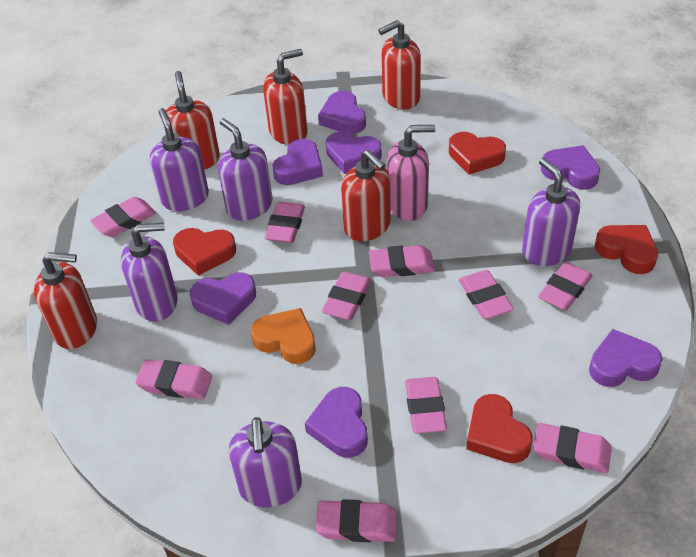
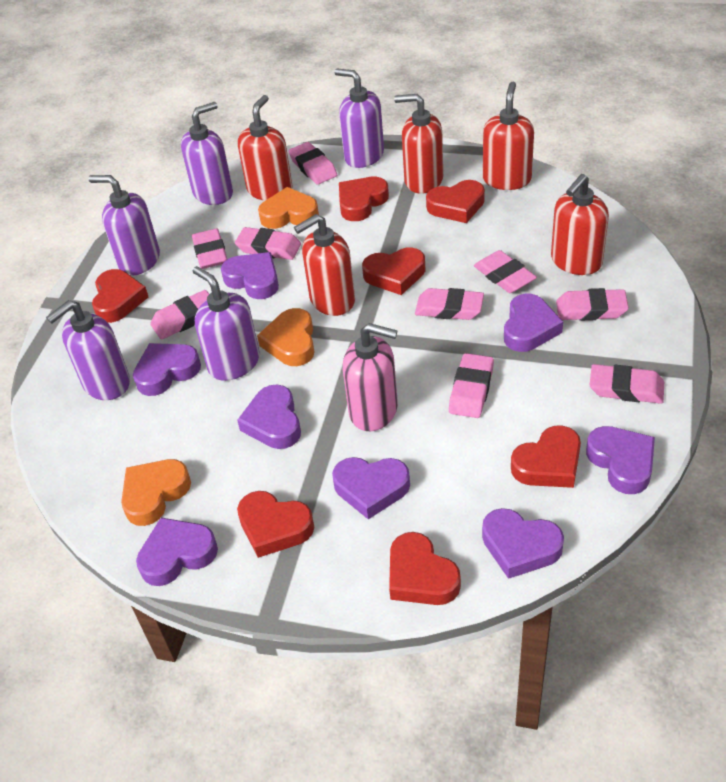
orange heart: 1 -> 3
pink eraser: 10 -> 9
purple heart: 7 -> 8
red heart: 4 -> 7

